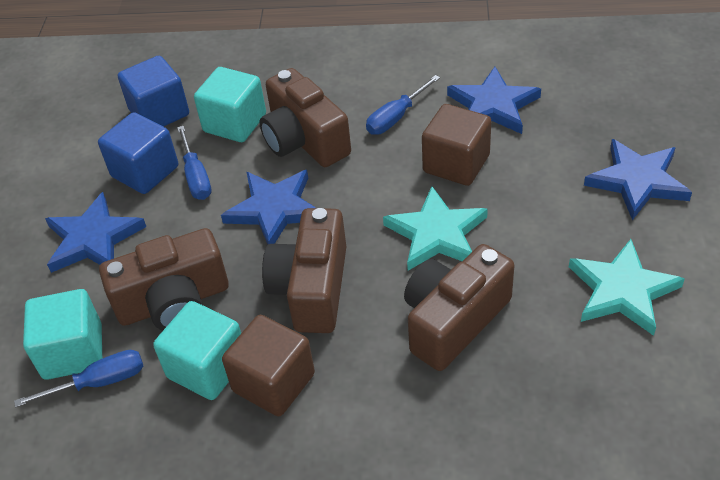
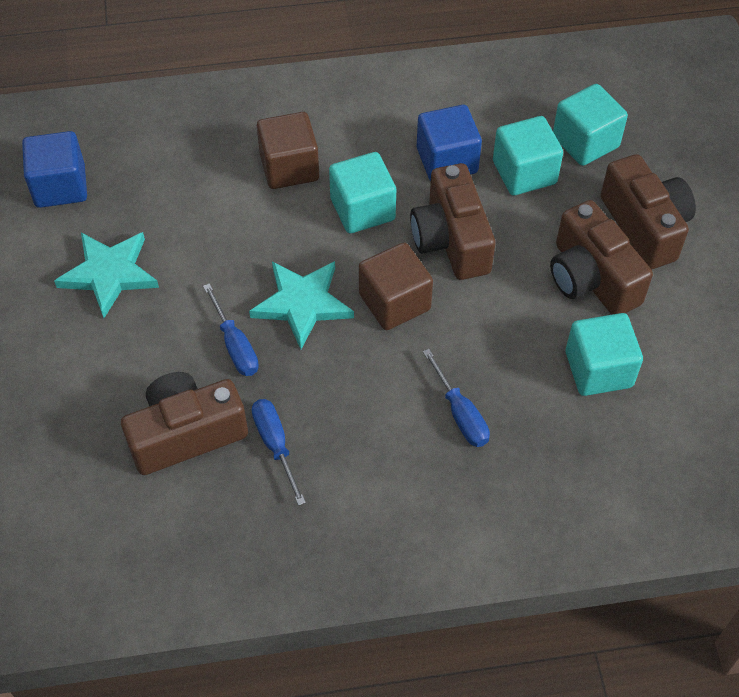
blue star: 4 -> 0
turquoise cube: 3 -> 4

